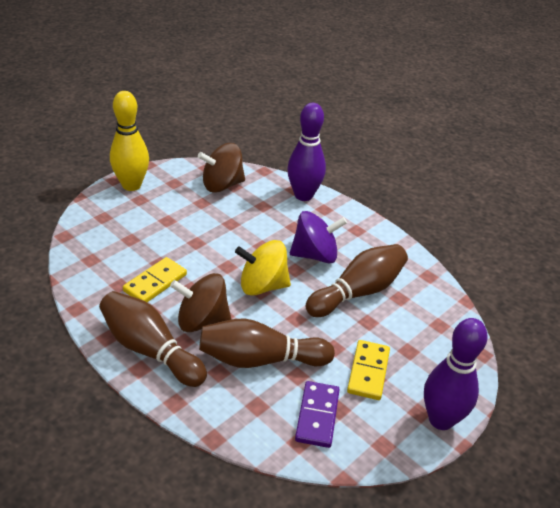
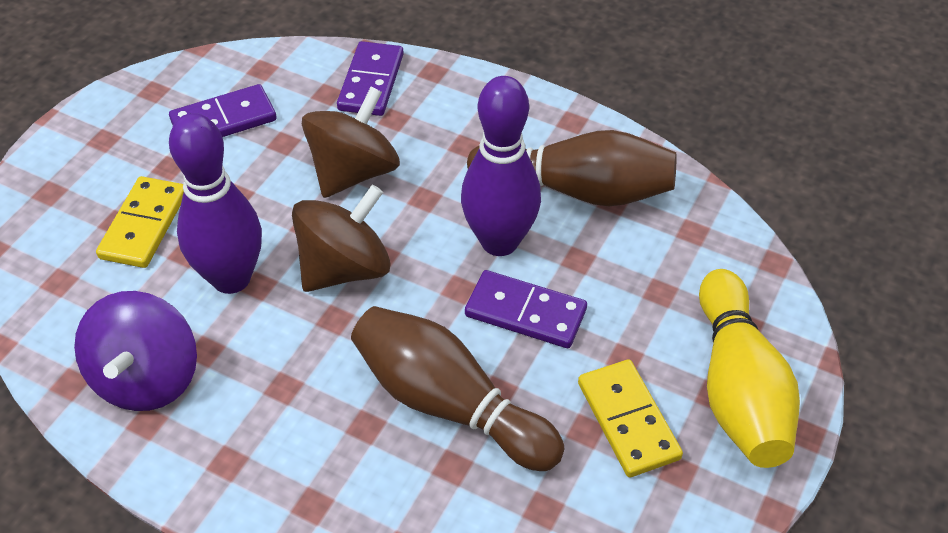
brown bowling pin: 3 -> 2
purple domino: 1 -> 3
yellow spinning top: 1 -> 0

